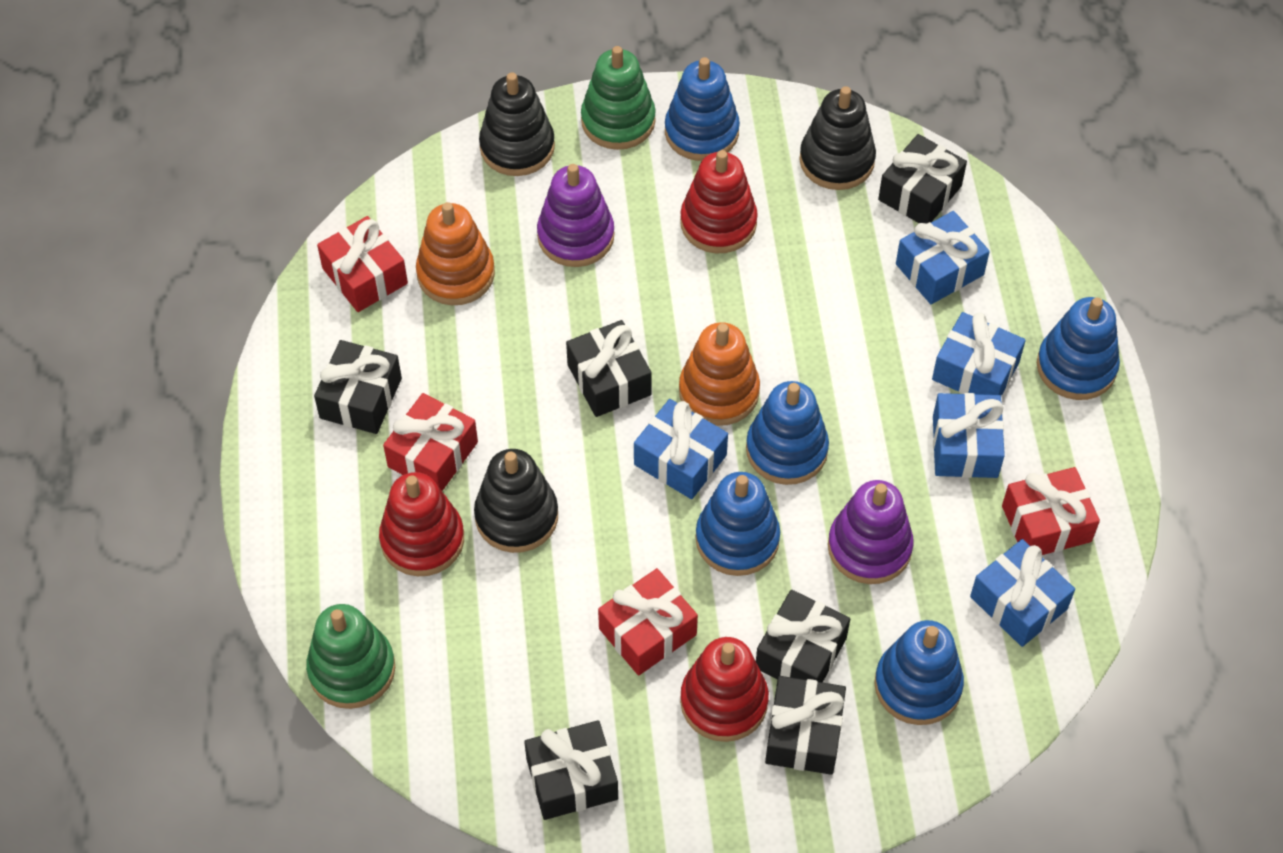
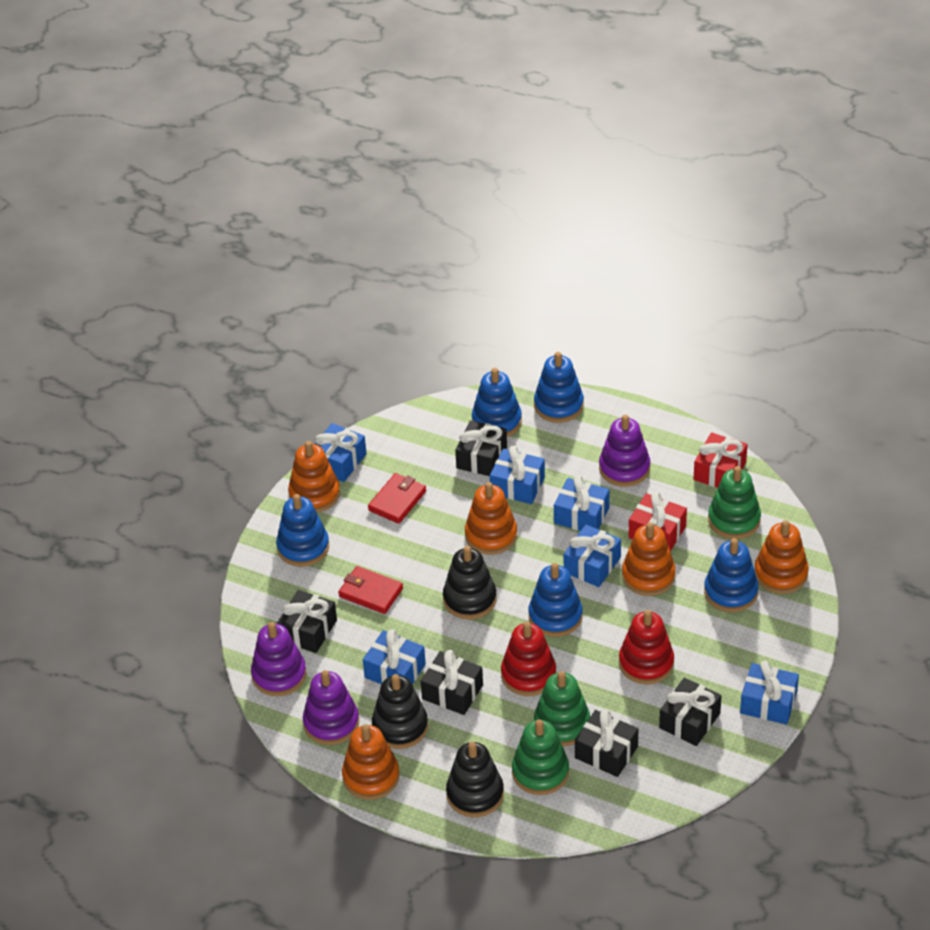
black gift: 6 -> 5
blue gift: 5 -> 6
green stacking toy: 2 -> 3
orange stacking toy: 2 -> 5
purple stacking toy: 2 -> 3
red gift: 4 -> 2
red stacking toy: 3 -> 2
red wallet: 0 -> 2

